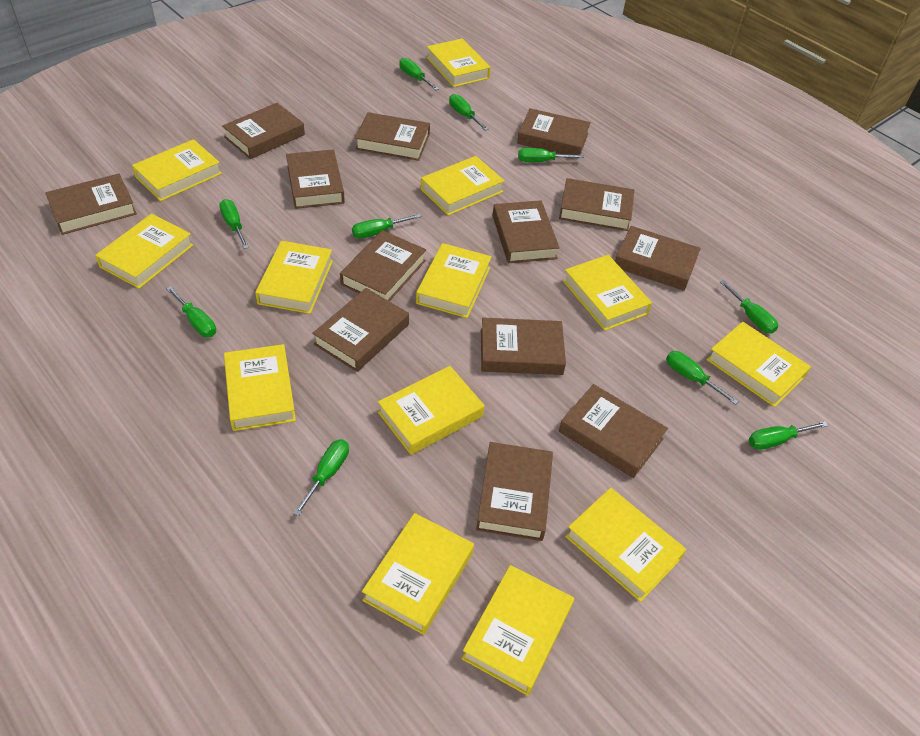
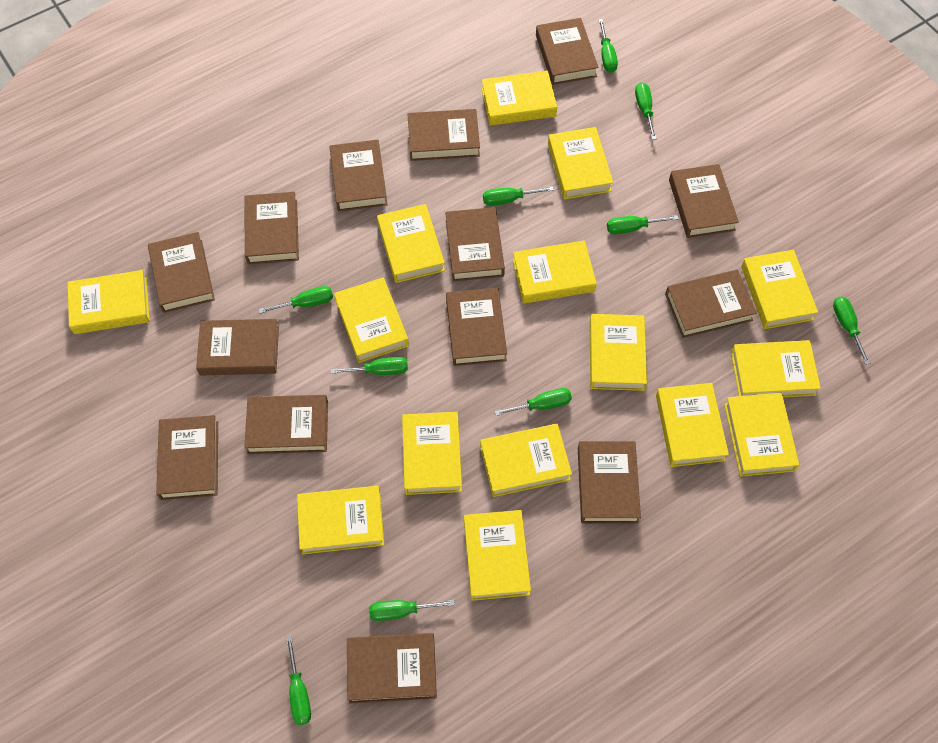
brown book: 13 -> 14
yellow book: 13 -> 15

